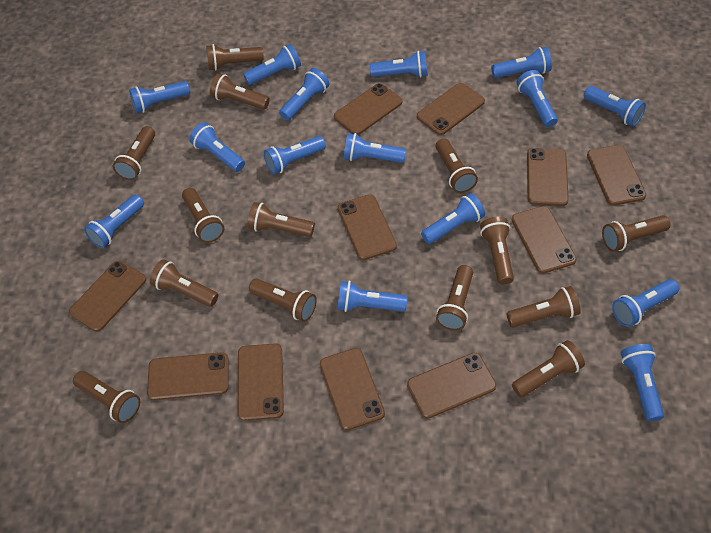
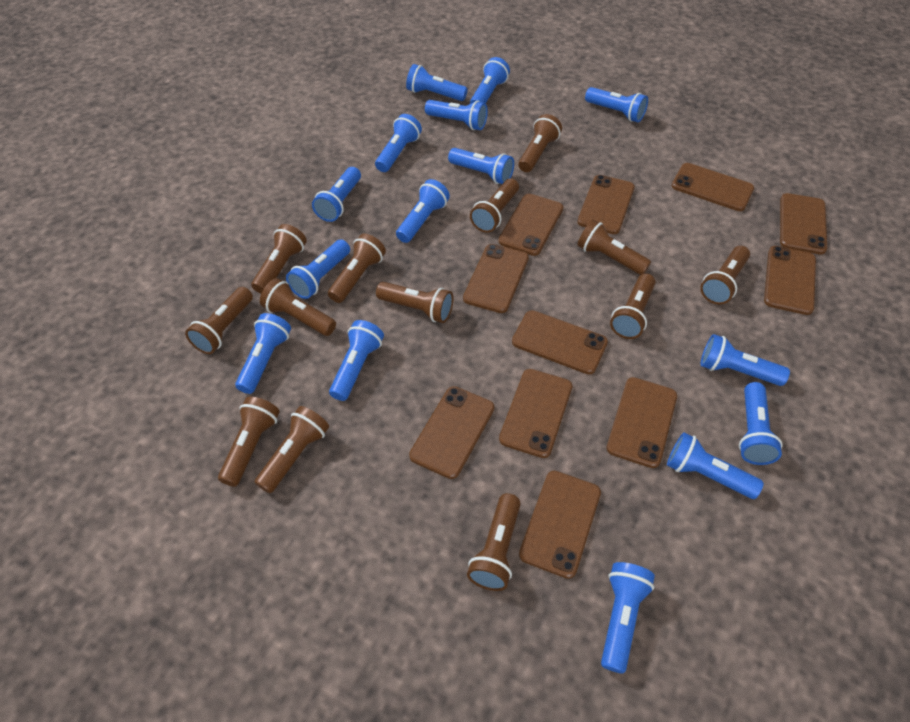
brown flashlight: 14 -> 13

